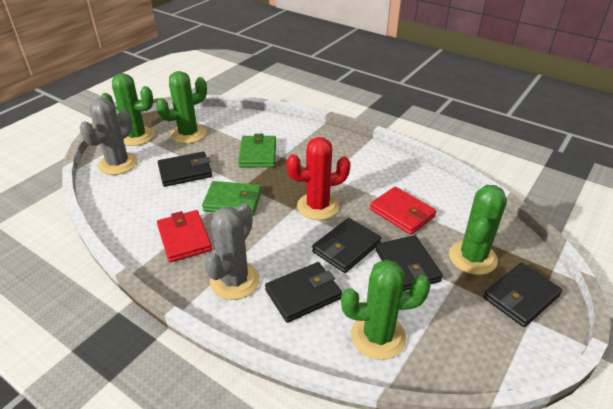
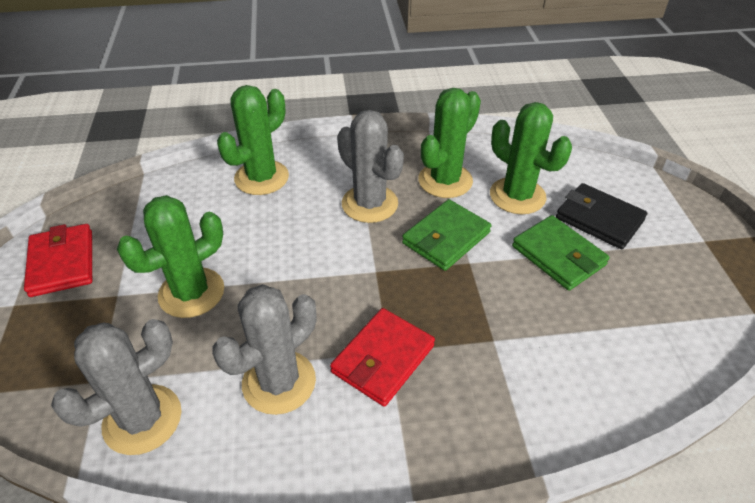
black wallet: 5 -> 1
grey cactus: 2 -> 3
red cactus: 1 -> 0

